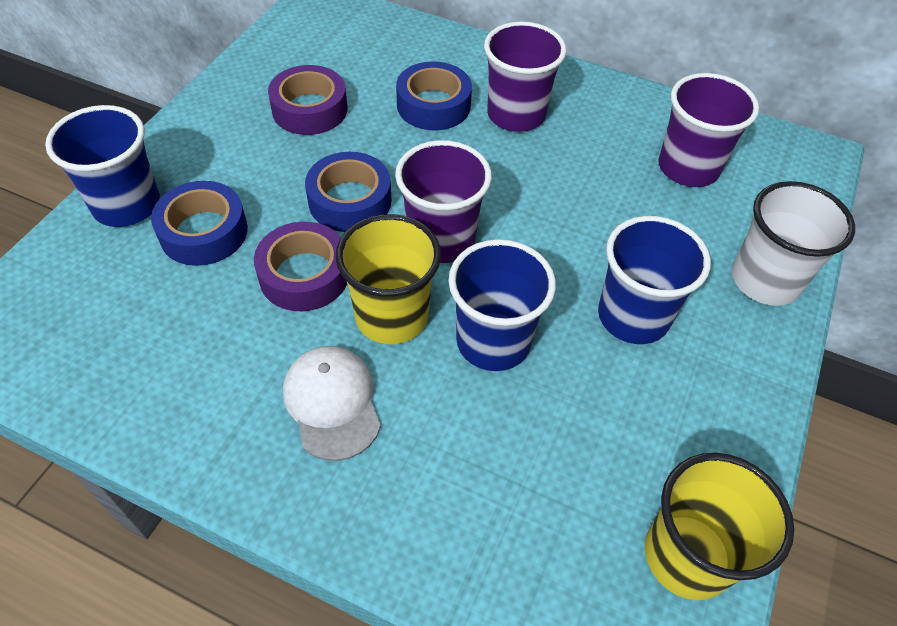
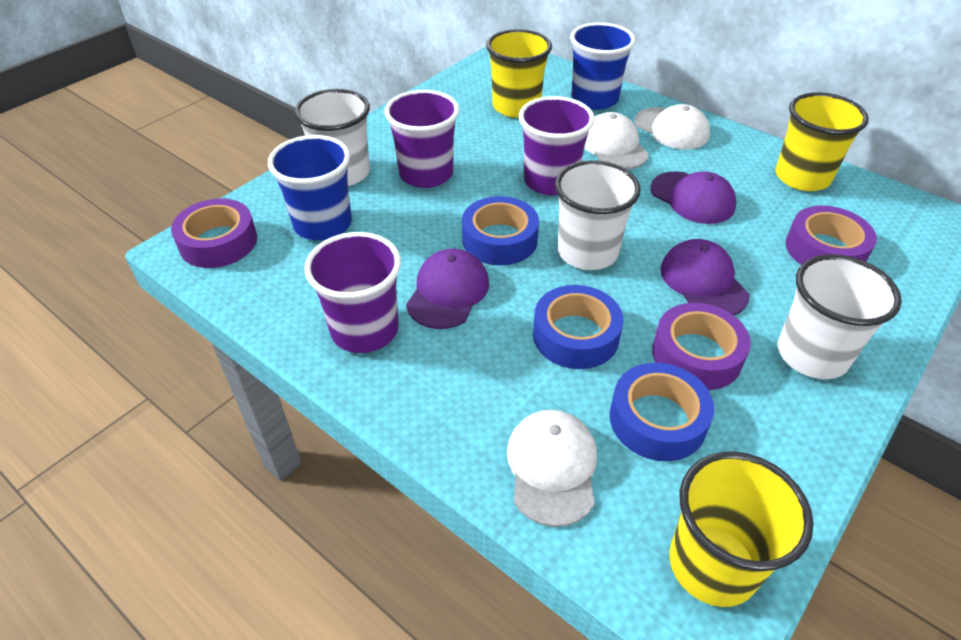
blue cup: 3 -> 2
purple cap: 0 -> 3
purple tape: 2 -> 3
white cap: 1 -> 3
white cup: 1 -> 3
yellow cup: 2 -> 3

